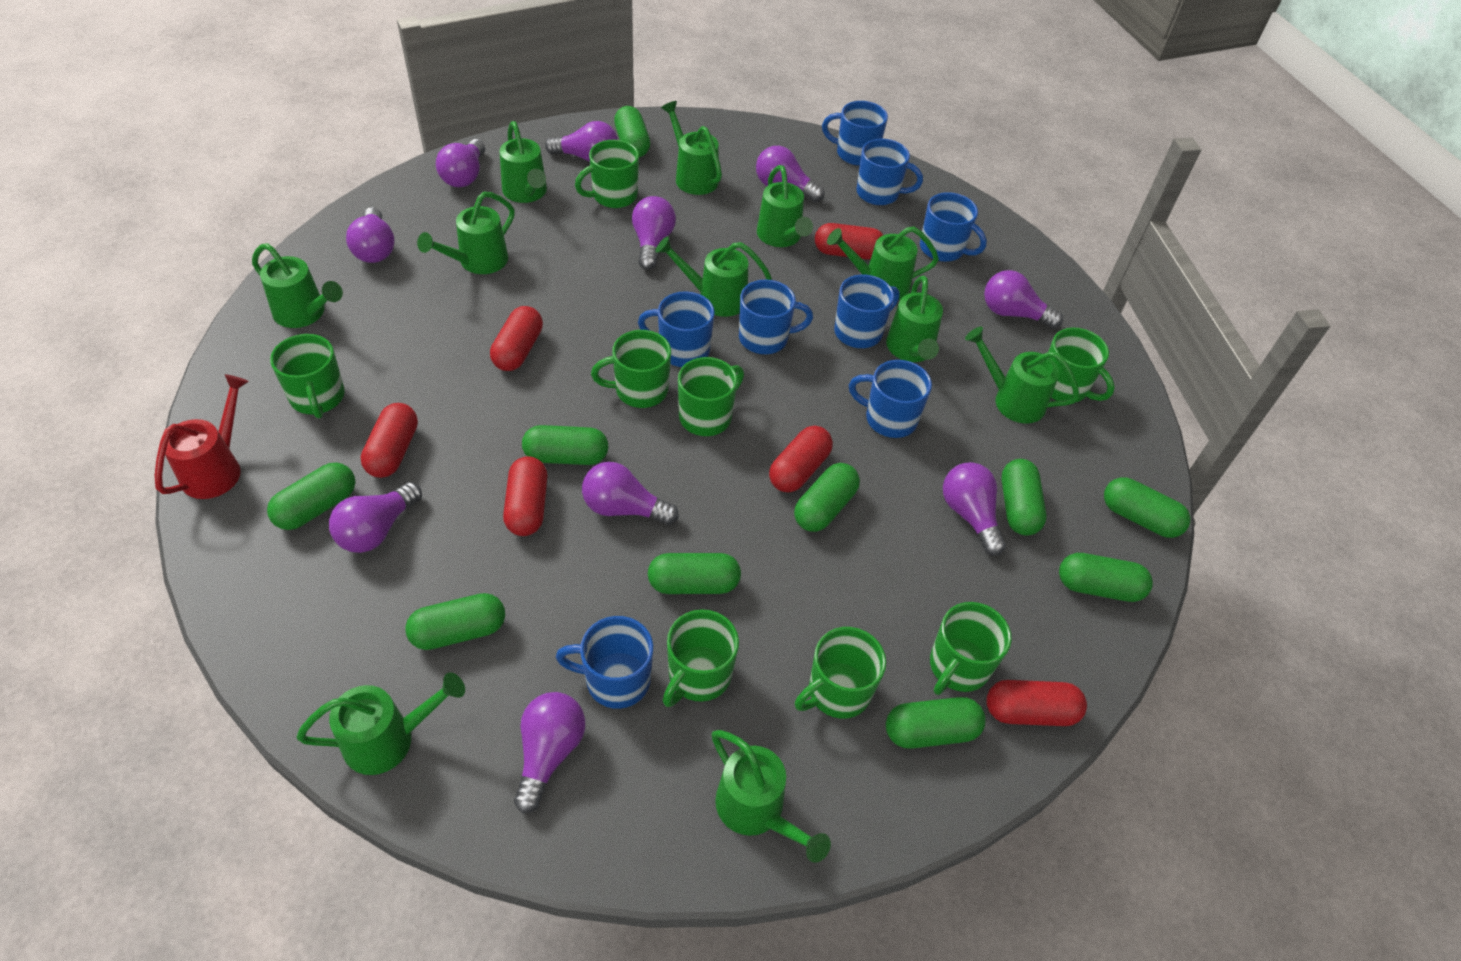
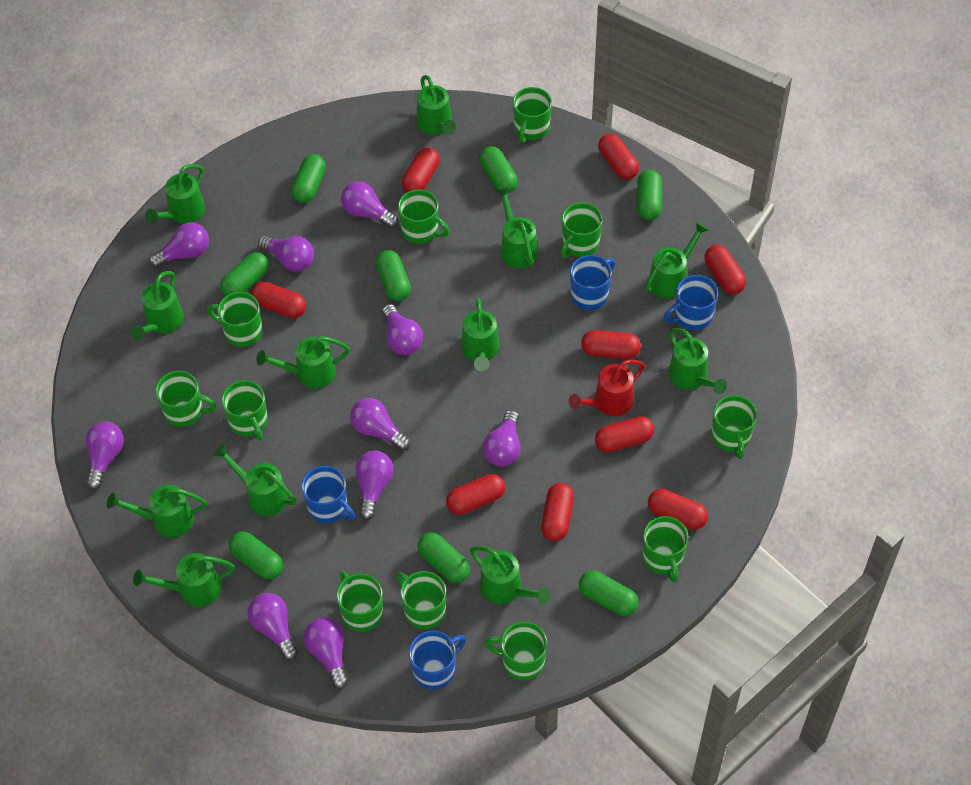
blue mug: 8 -> 4
green capsule: 10 -> 8
green mug: 8 -> 11
green watering can: 11 -> 12
red capsule: 6 -> 9

